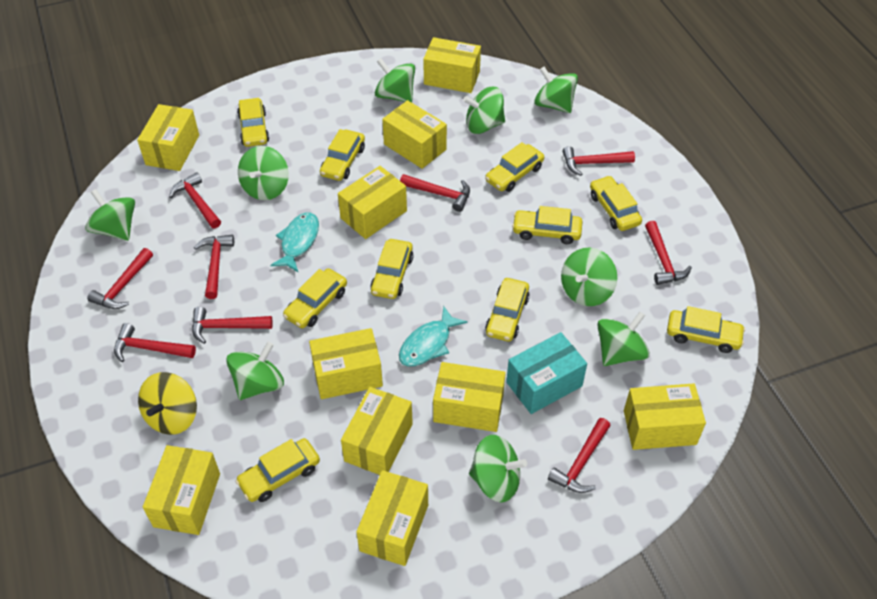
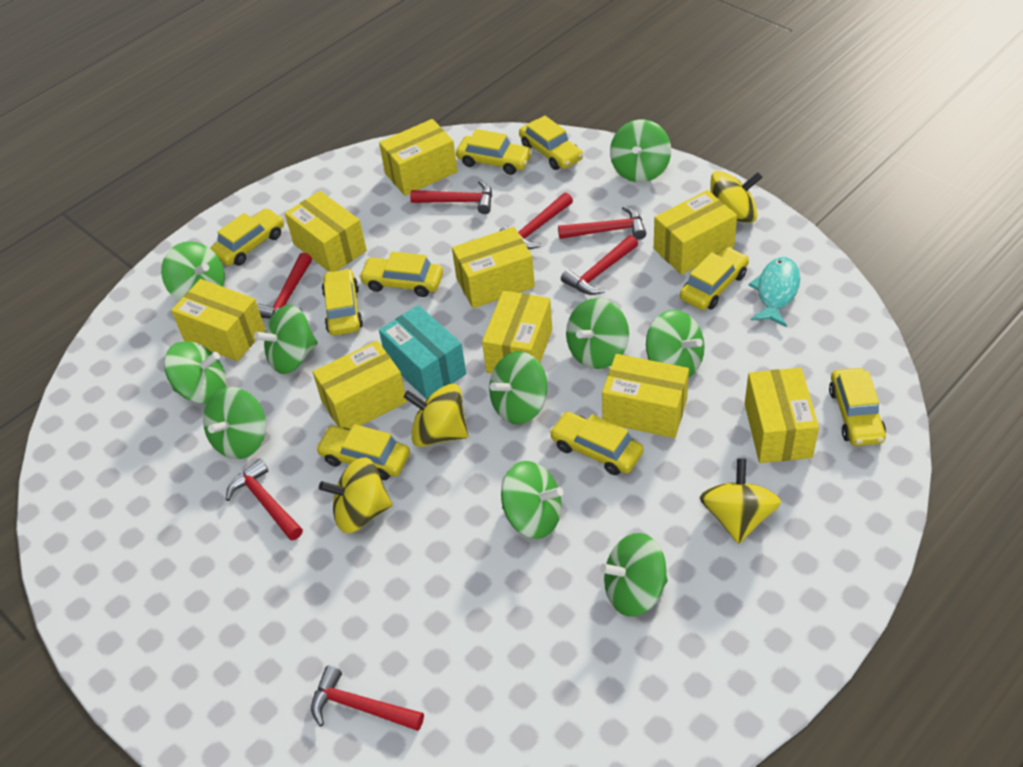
green spinning top: 9 -> 10
red hammer: 9 -> 7
turquoise fish: 2 -> 1
yellow box: 10 -> 9
yellow car: 10 -> 9
yellow spinning top: 1 -> 4

